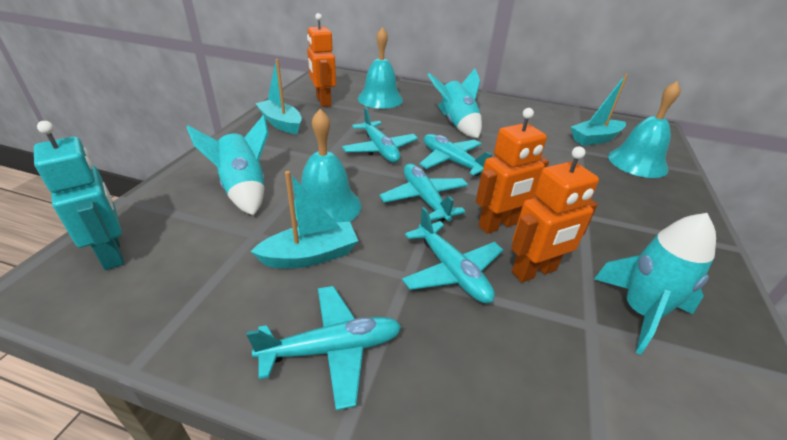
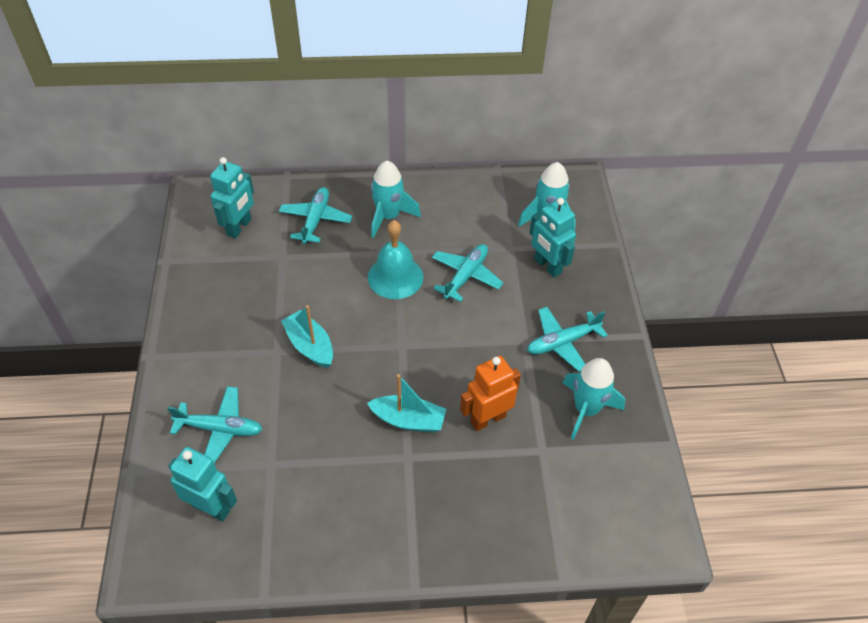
orange robot: 3 -> 1
turquoise bell: 3 -> 1
turquoise boat: 3 -> 2
turquoise plane: 5 -> 4
turquoise robot: 1 -> 3

